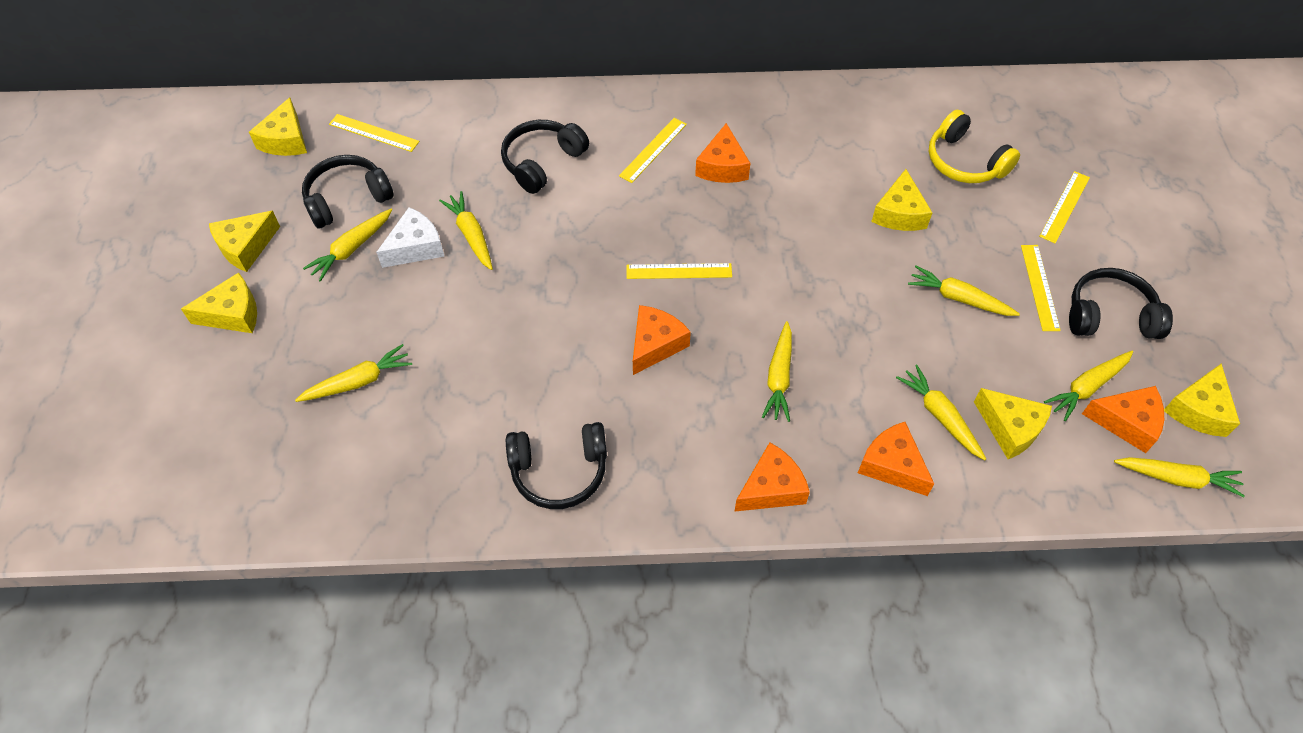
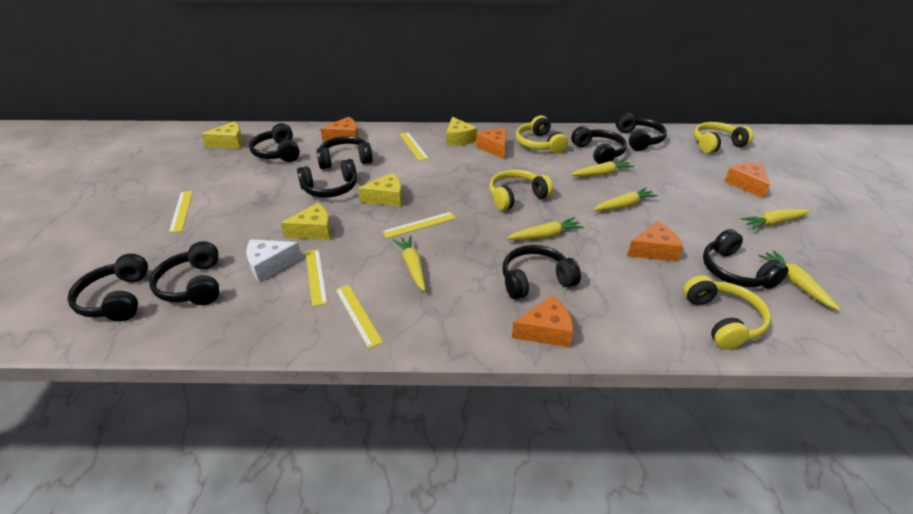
black headphones: 4 -> 9
yellow carrot: 8 -> 6
yellow cheese: 6 -> 4
yellow headphones: 1 -> 4

